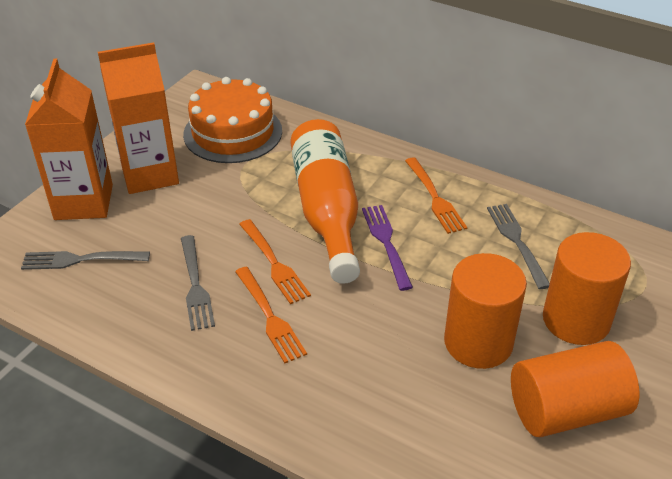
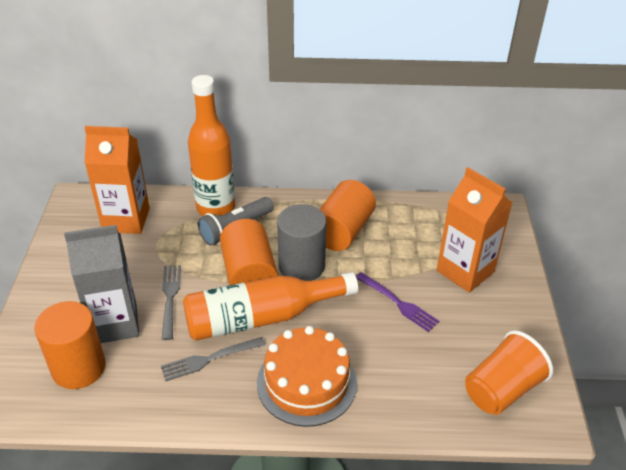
grey carton: 0 -> 1
grey cylinder: 0 -> 1
grey flashlight: 0 -> 1
grey fork: 3 -> 2
orange bottle: 1 -> 2
orange cup: 0 -> 1
orange fork: 3 -> 0

